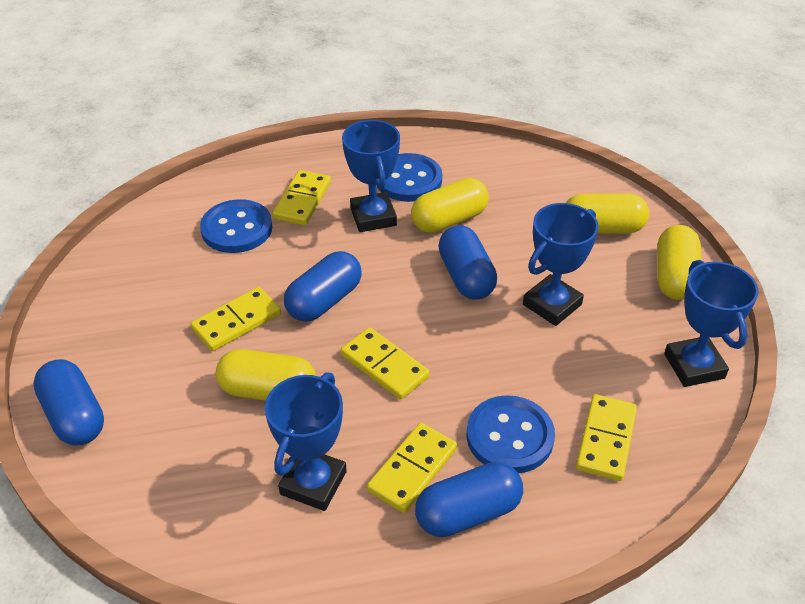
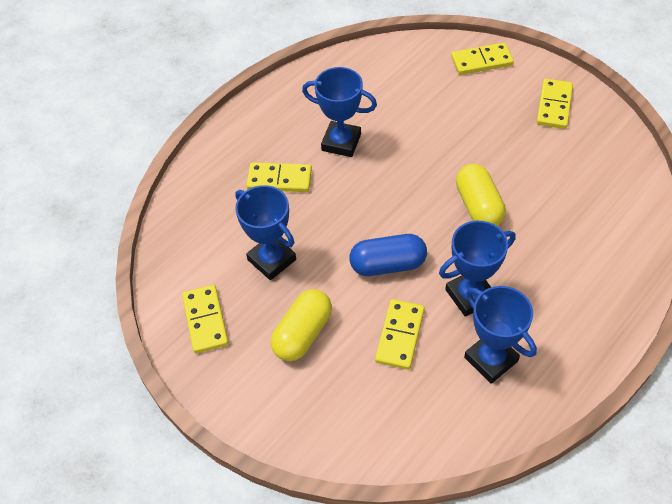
blue button: 3 -> 0
blue capsule: 4 -> 1
yellow capsule: 4 -> 2

